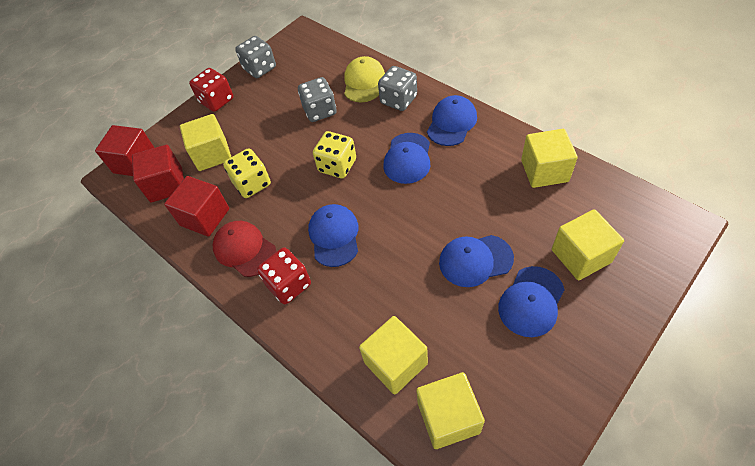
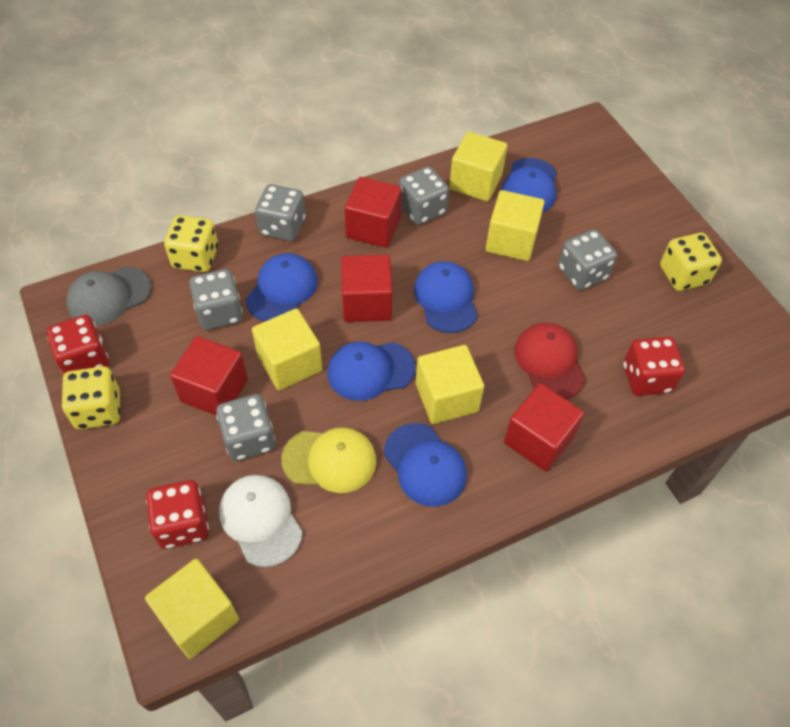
grey cap: 0 -> 1
grey dice: 3 -> 5
red cube: 3 -> 4
red dice: 2 -> 3
white cap: 0 -> 1
yellow dice: 2 -> 3

